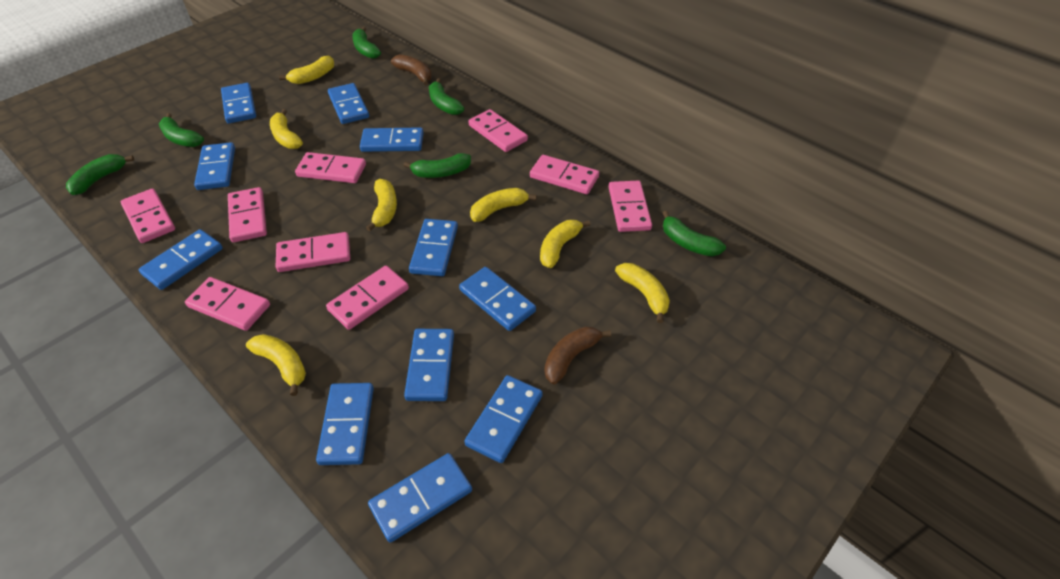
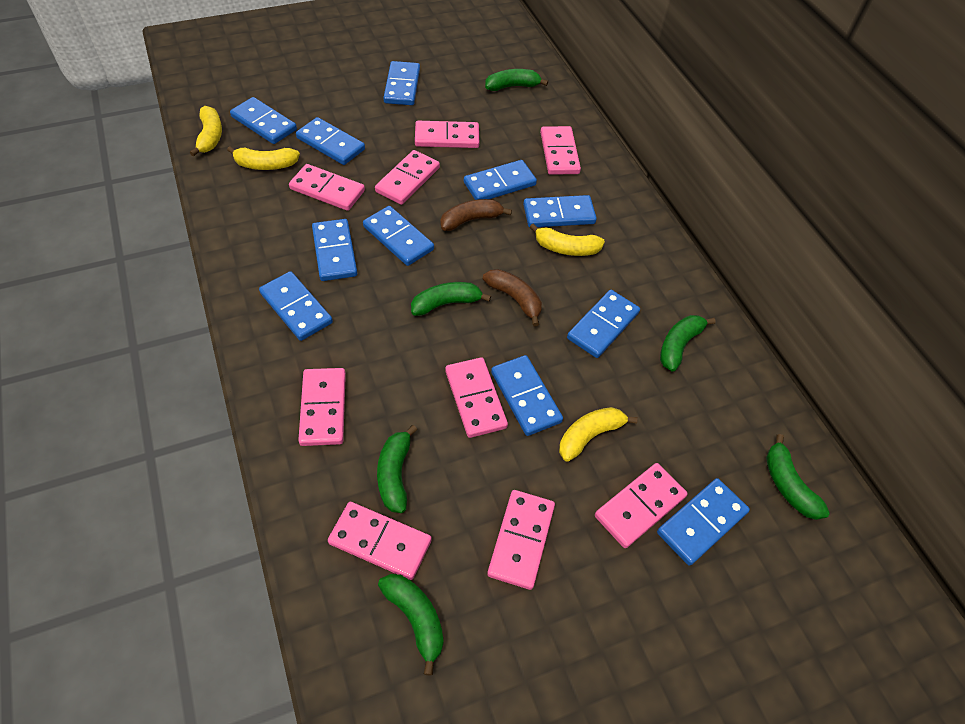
yellow banana: 7 -> 4

